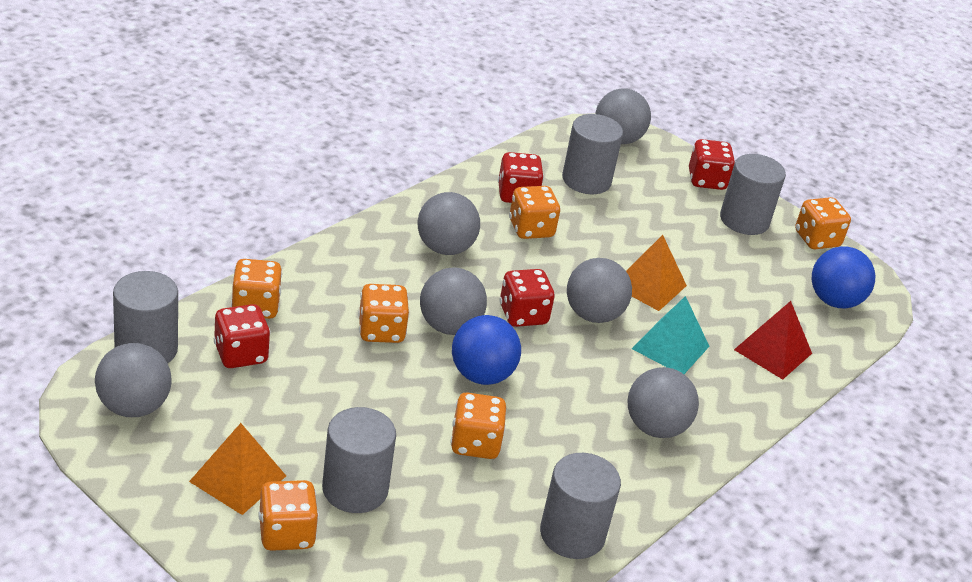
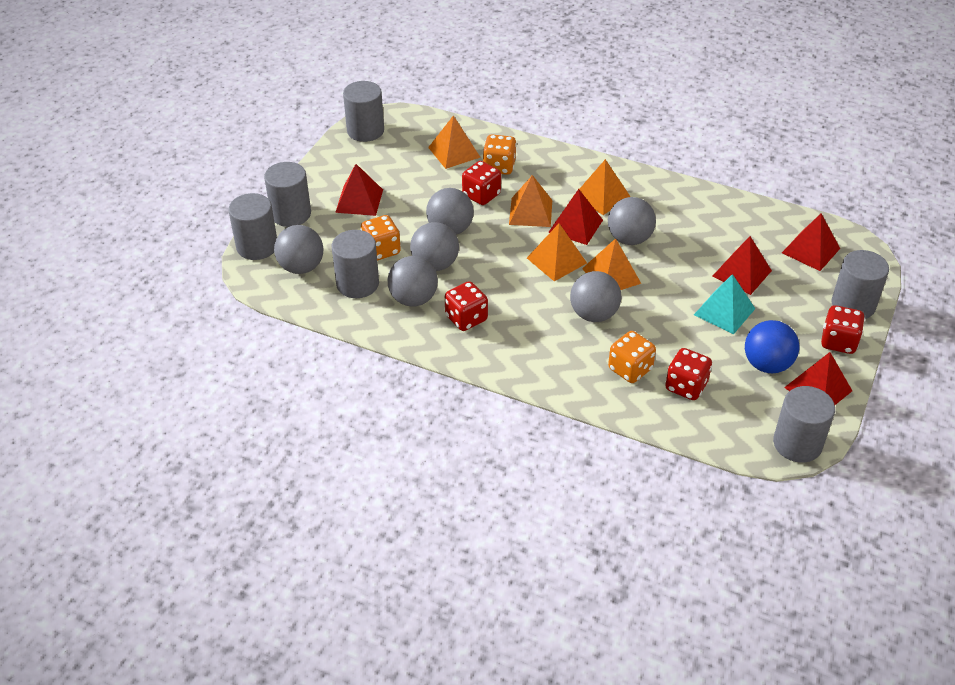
blue ball: 2 -> 1
grey cylinder: 5 -> 6
orange dice: 6 -> 3
orange pyramid: 2 -> 5
red pyramid: 1 -> 5

